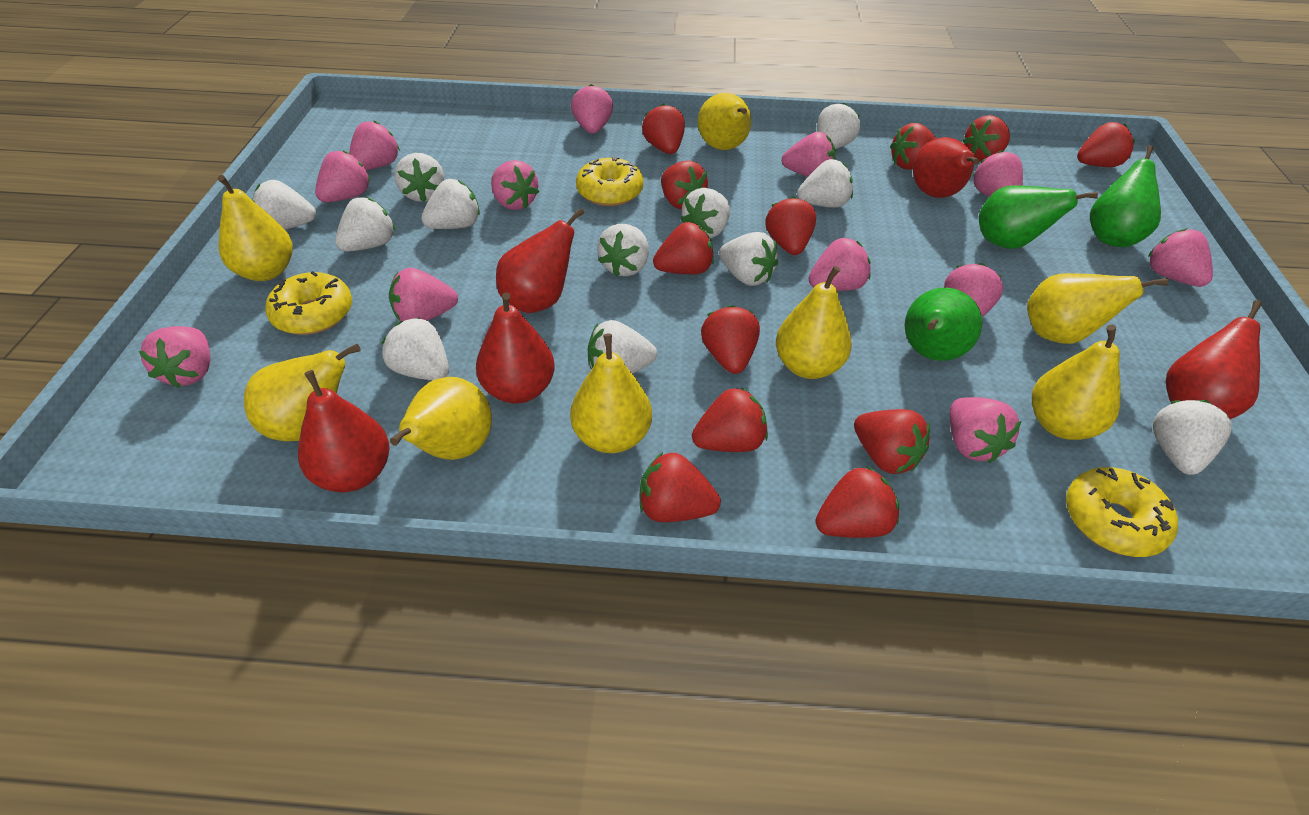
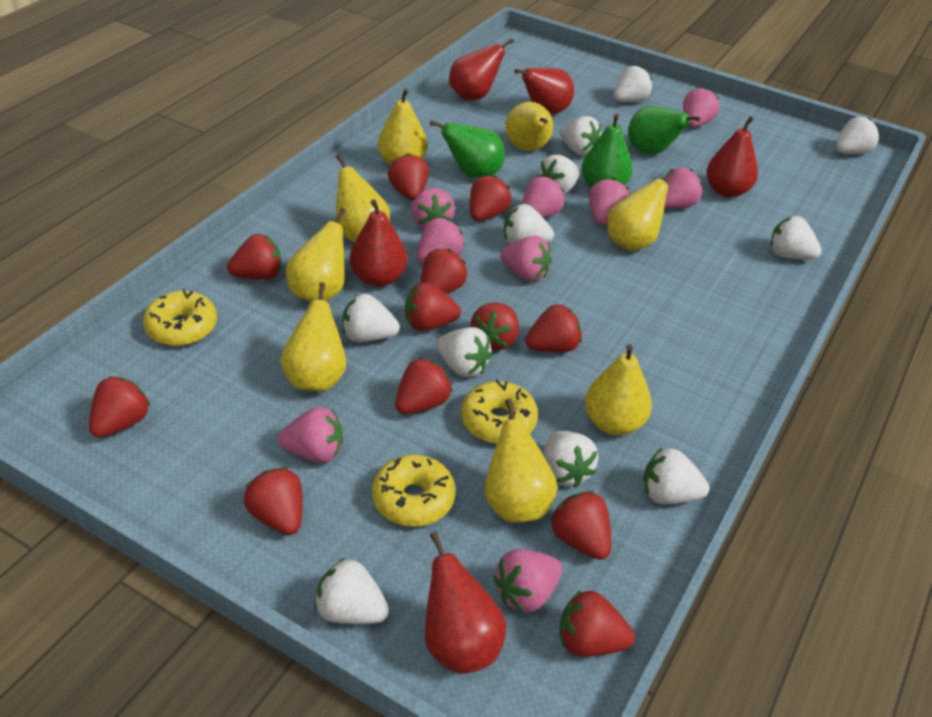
pink strawberry: 12 -> 9
white strawberry: 12 -> 11

